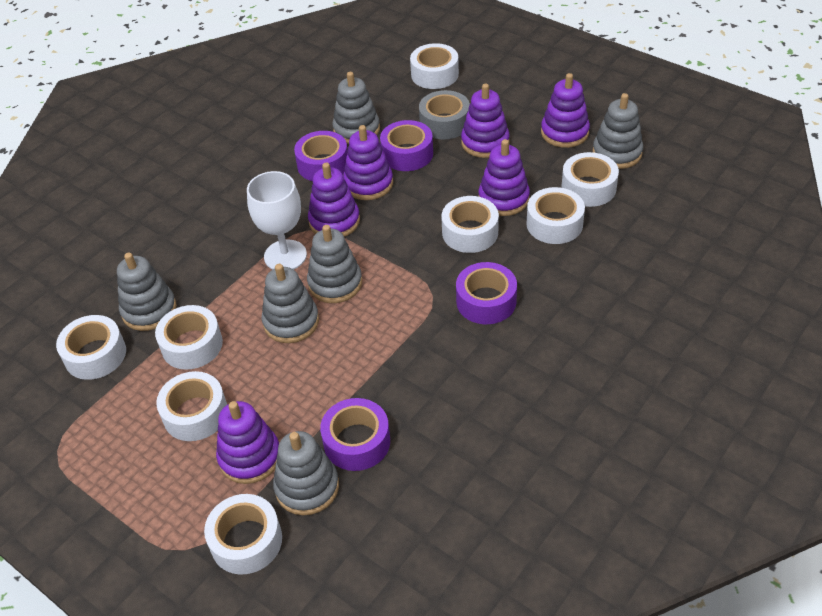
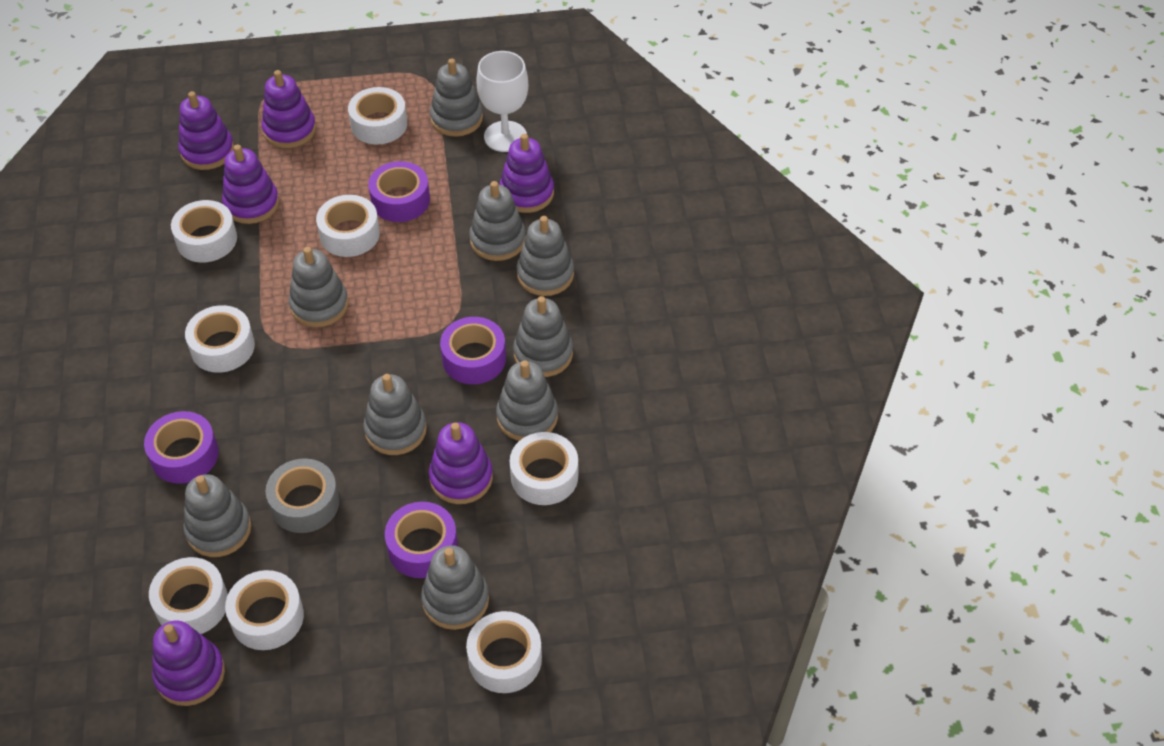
grey stacking toy: 6 -> 9

